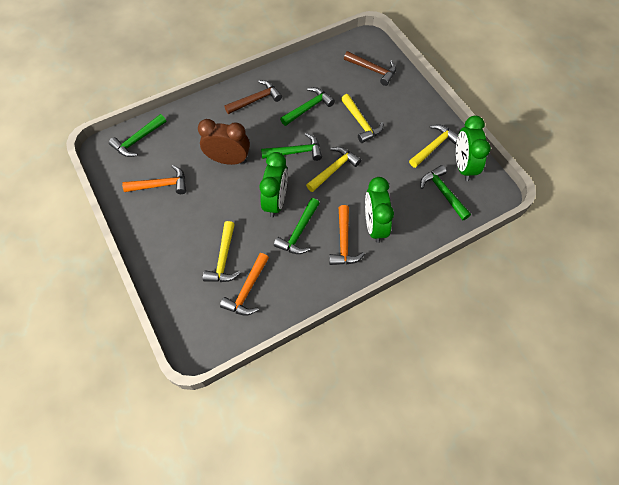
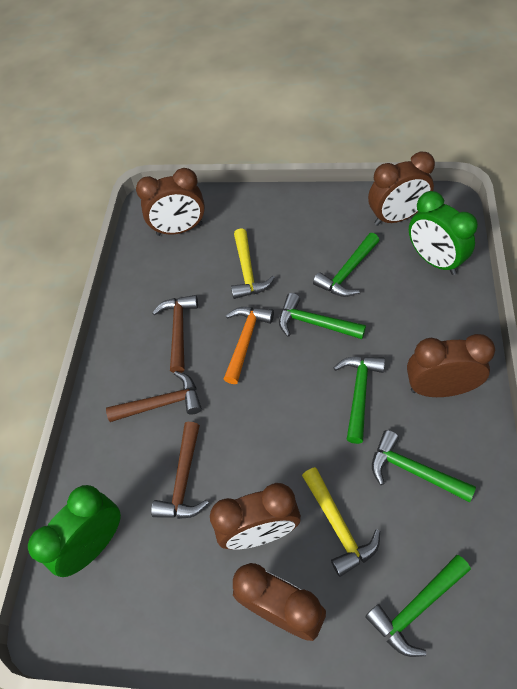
brown clock: 1 -> 5
brown hammer: 2 -> 3
green clock: 3 -> 2
orange hammer: 3 -> 1
yellow hammer: 4 -> 2

